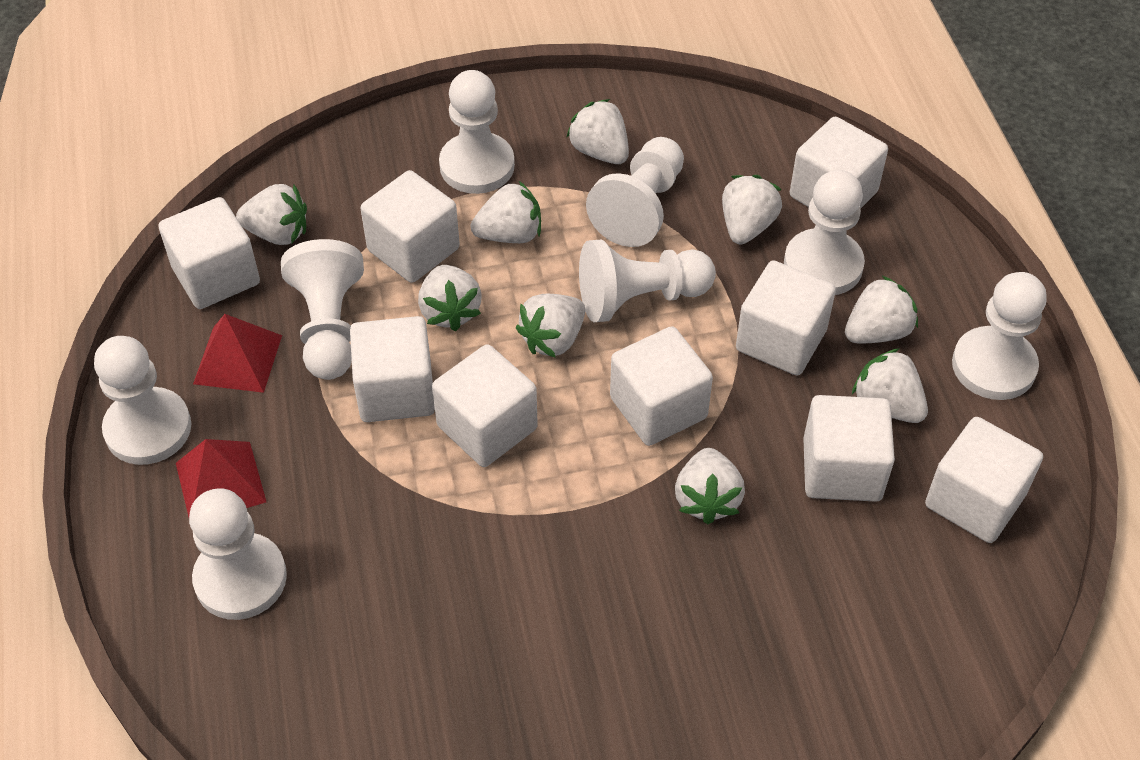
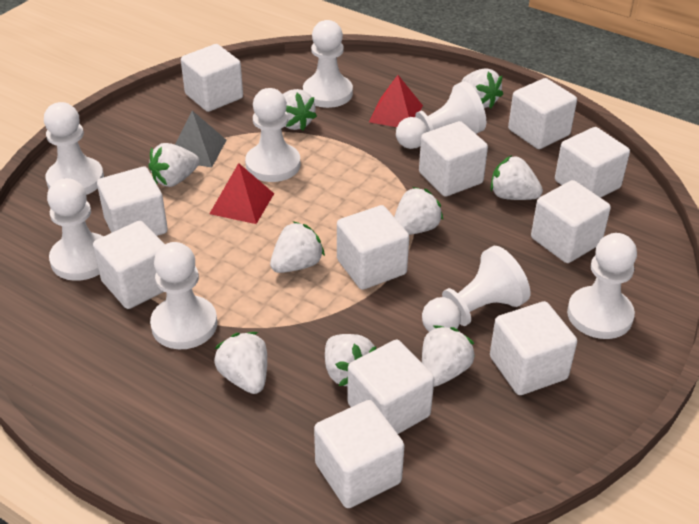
grey pyramid: 0 -> 1
white cube: 9 -> 11

